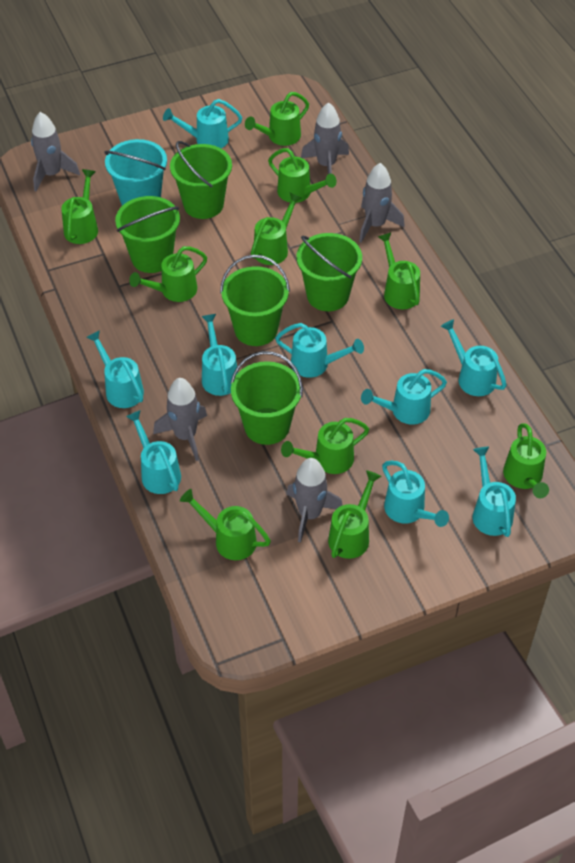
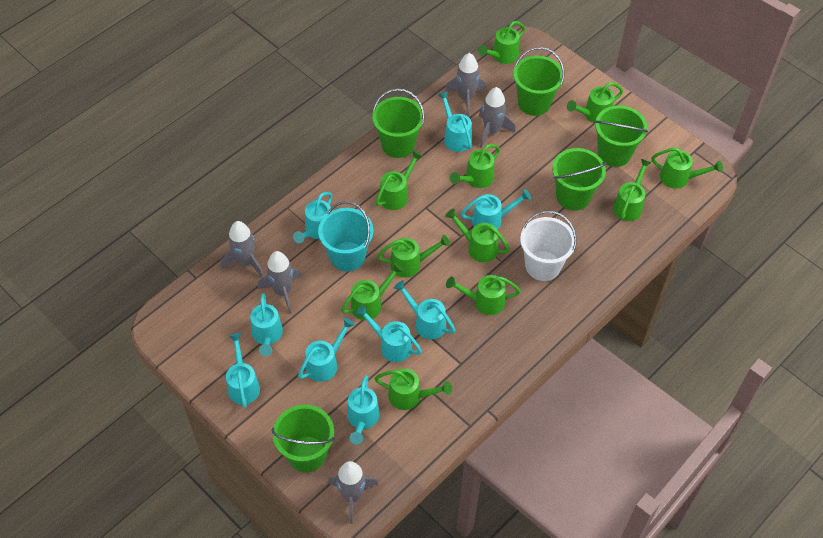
green watering can: 10 -> 11
white bucket: 0 -> 1

